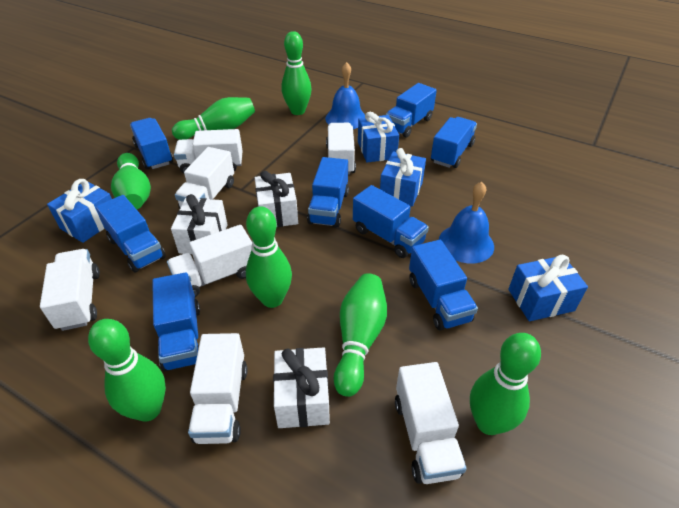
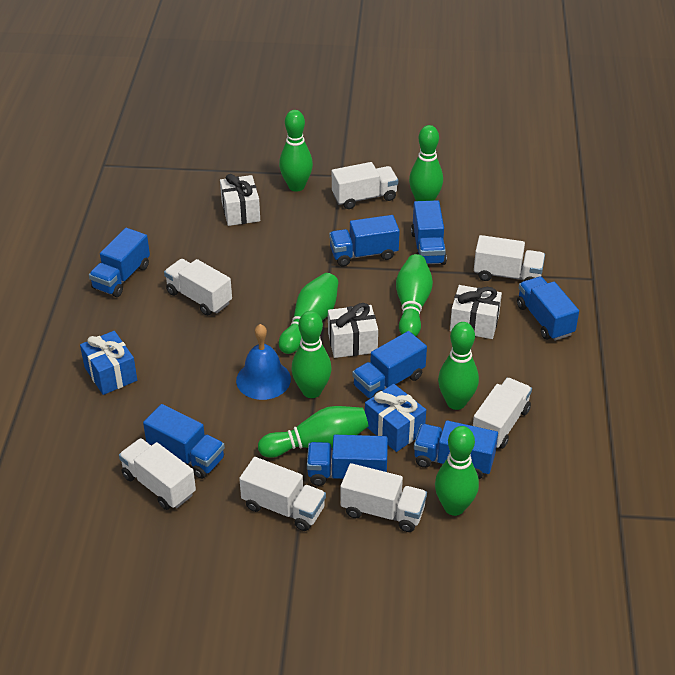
blue bell: 2 -> 1
blue gift: 4 -> 2
green bowling pin: 7 -> 8

